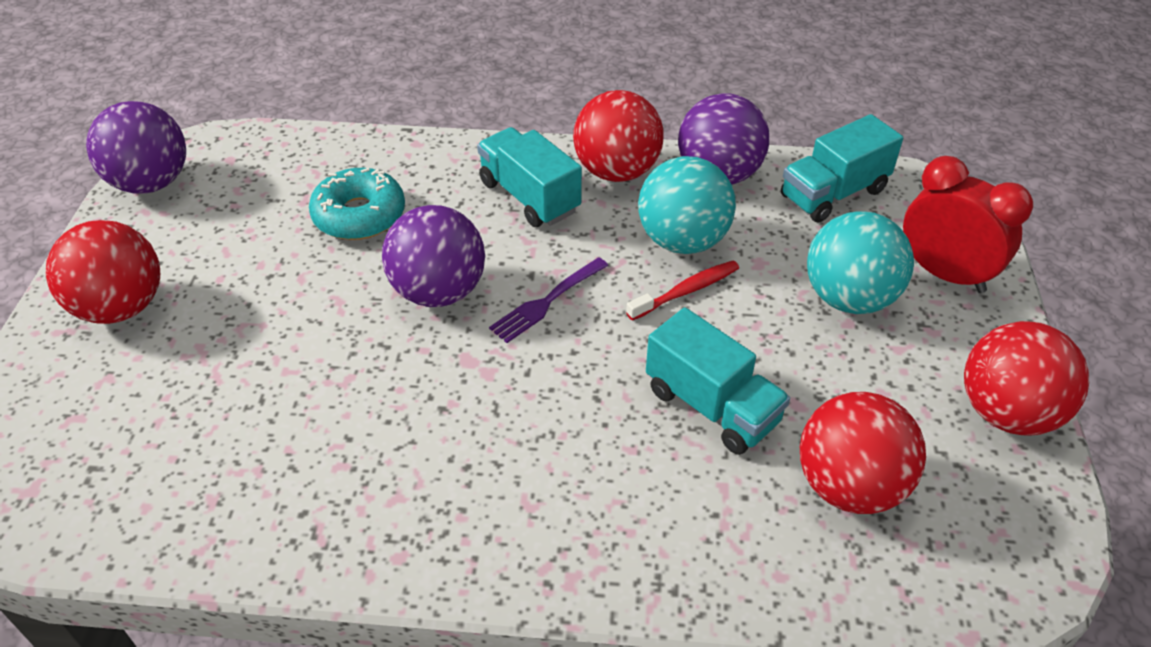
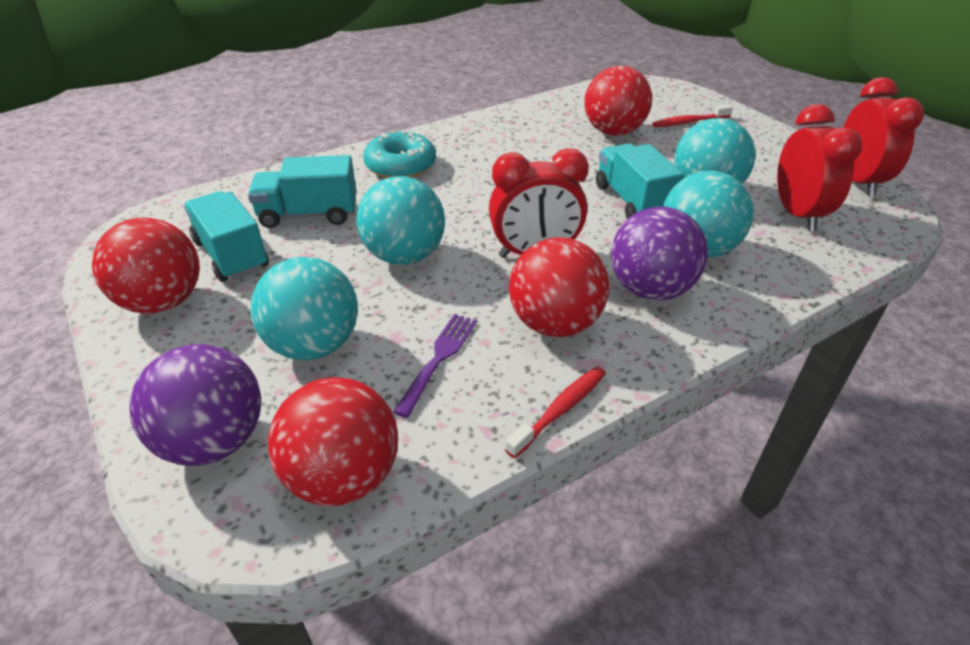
purple ball: 3 -> 2
red clock: 1 -> 3
red toothbrush: 1 -> 2
turquoise ball: 2 -> 4

